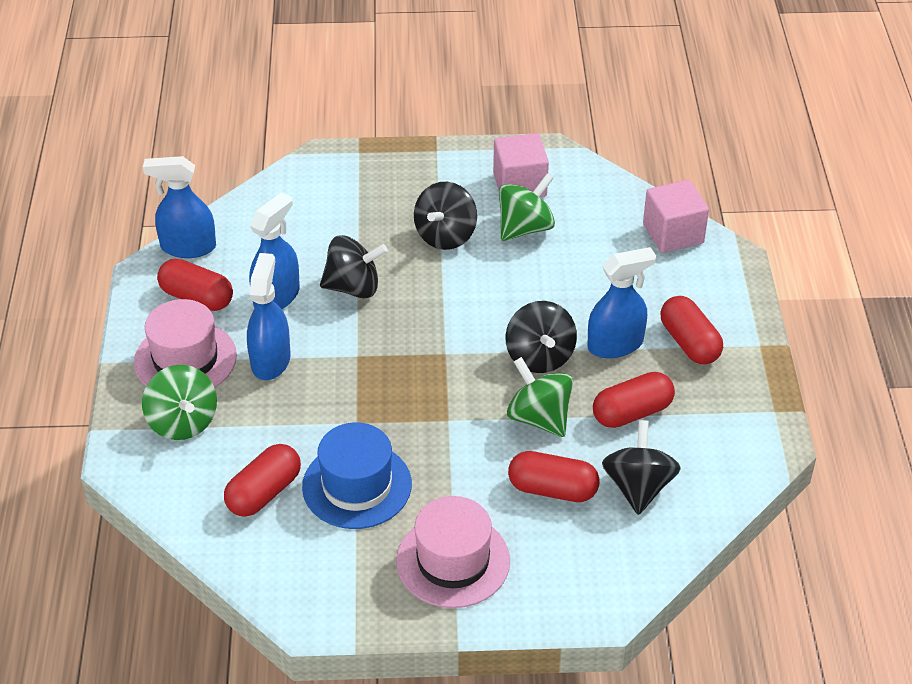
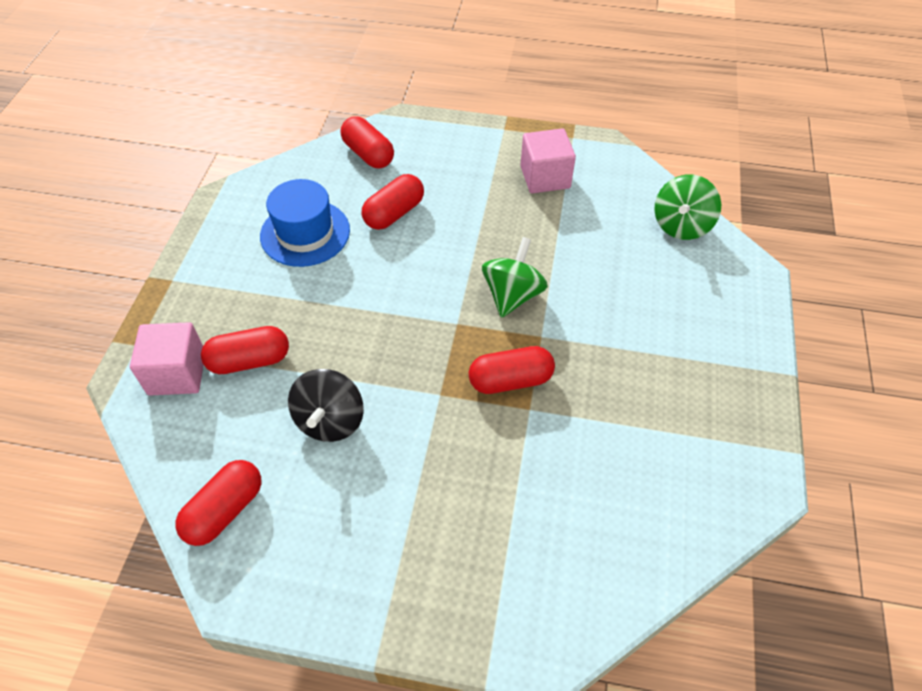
black spinning top: 4 -> 1
blue spray bottle: 4 -> 0
green spinning top: 3 -> 2
pink hat: 2 -> 0

